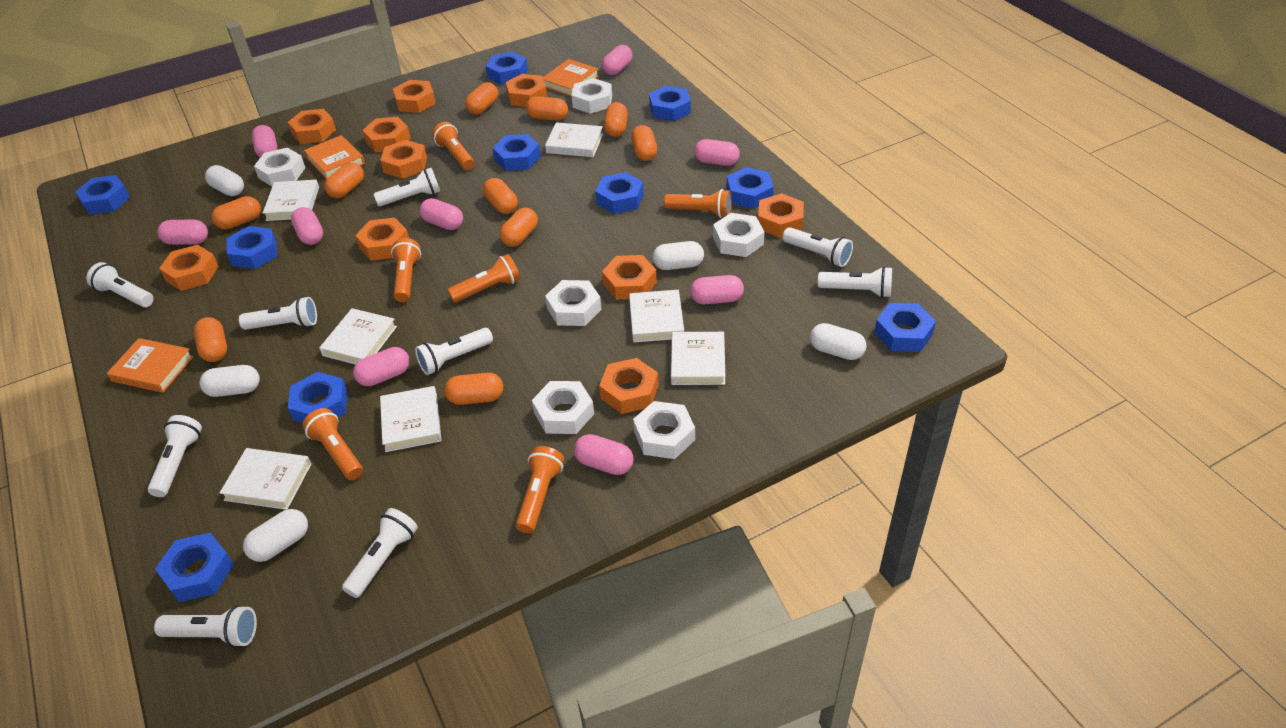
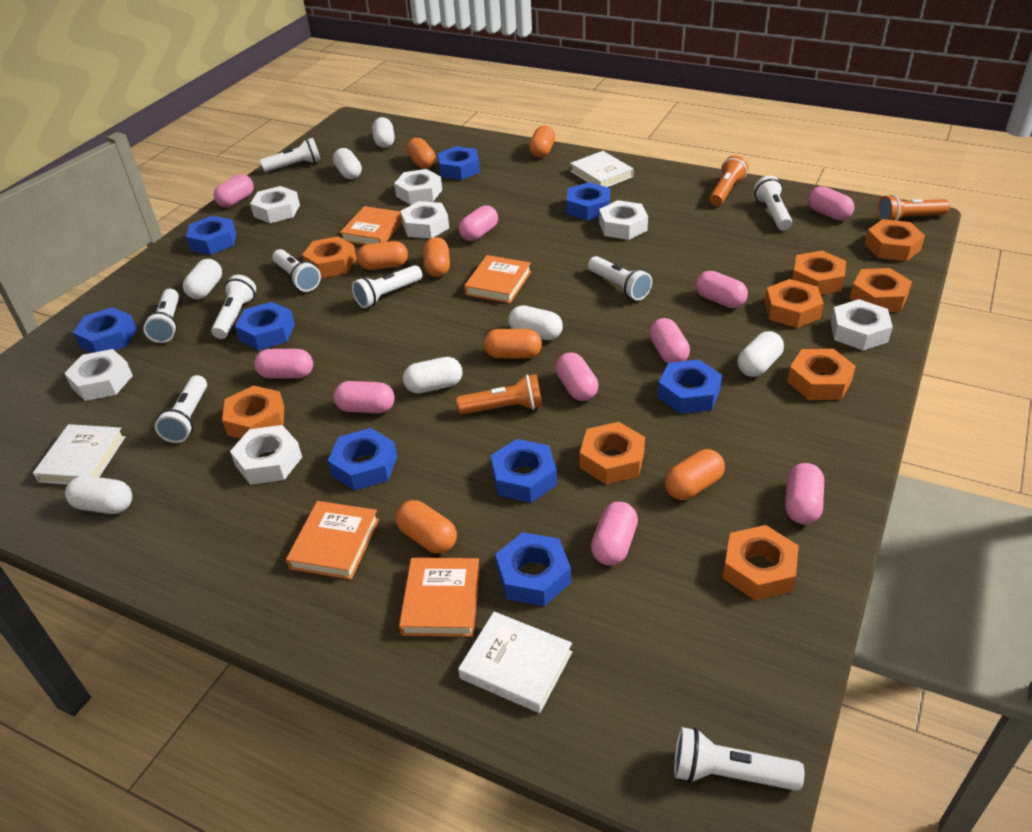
blue nut: 10 -> 9
orange book: 3 -> 4
orange capsule: 10 -> 7
orange flashlight: 6 -> 3
orange nut: 10 -> 9
pink capsule: 9 -> 10
white book: 7 -> 3
white capsule: 5 -> 7
white nut: 6 -> 7

